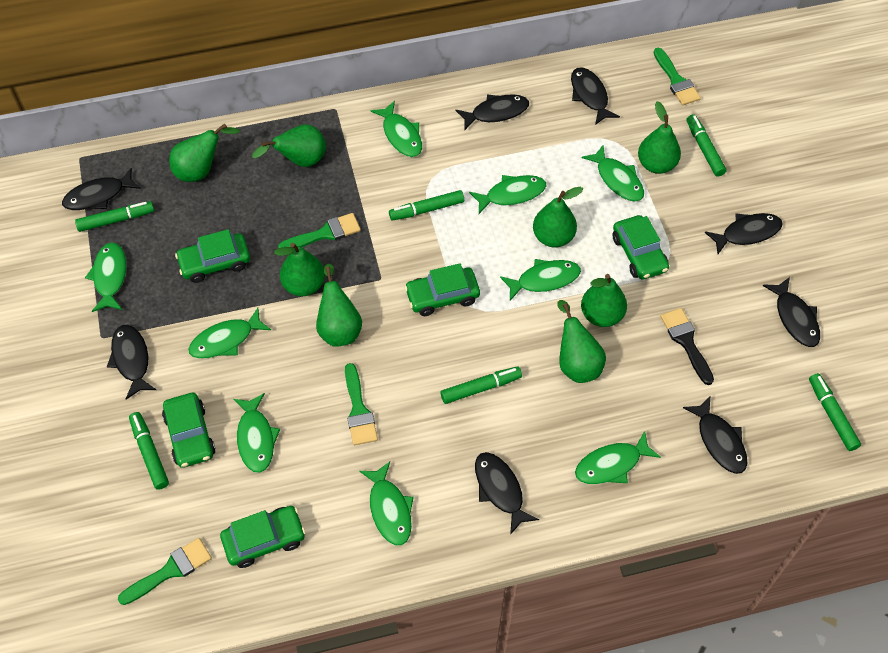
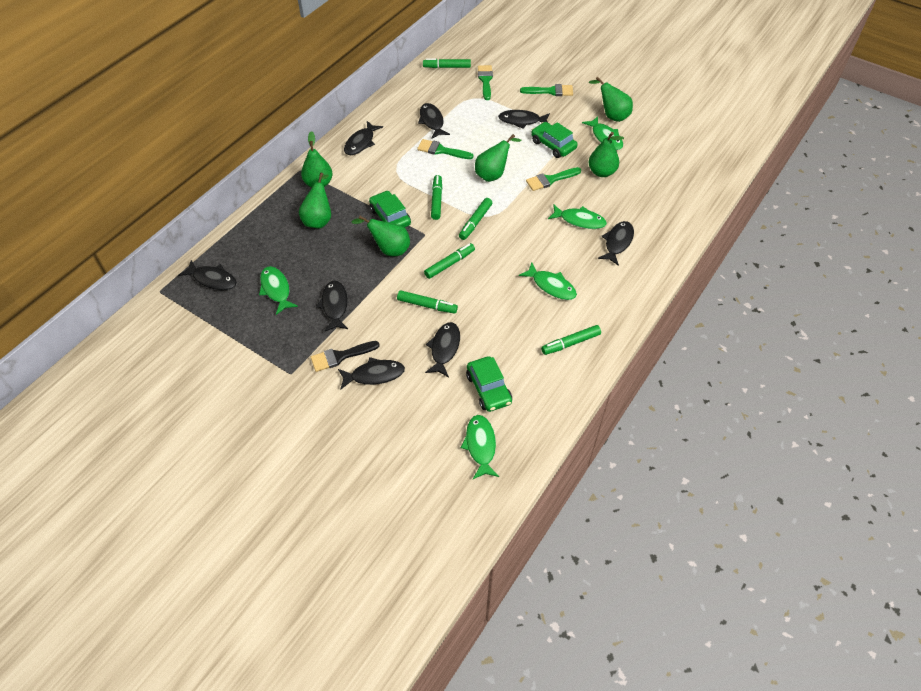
green car: 5 -> 3
green fish: 9 -> 5
green pear: 8 -> 6

